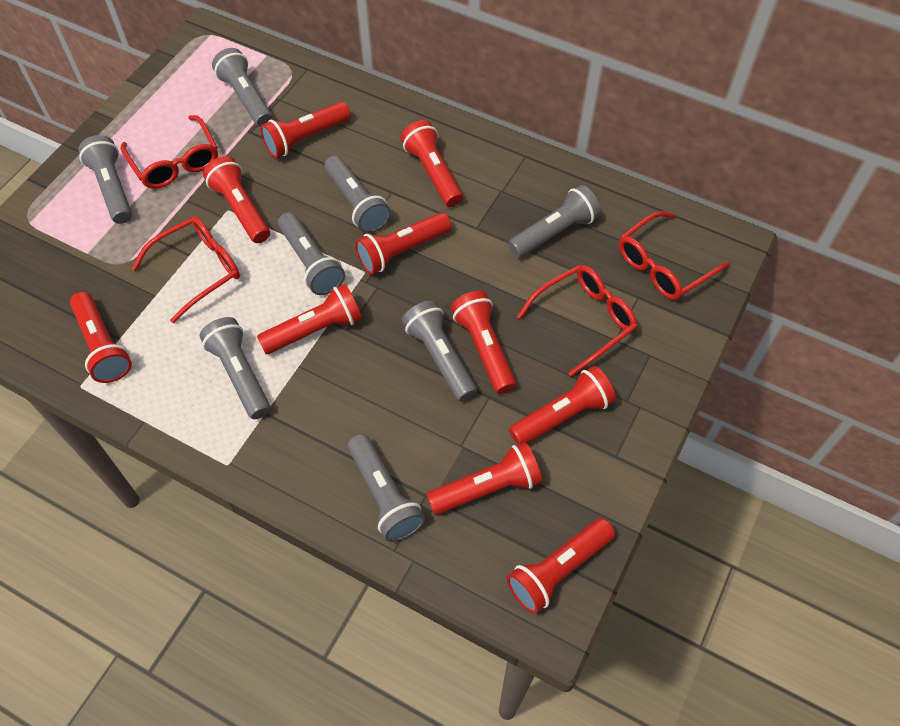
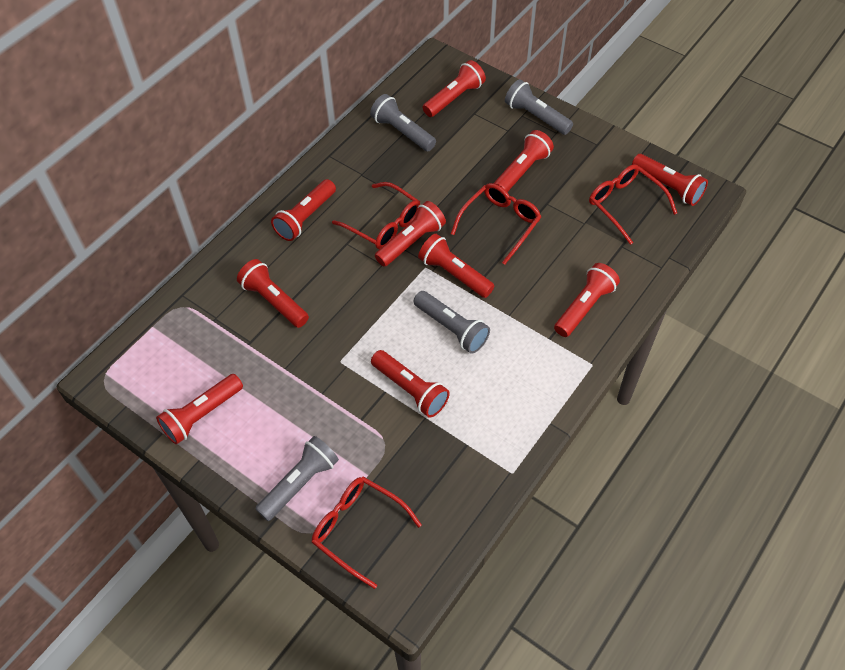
grey flashlight: 8 -> 4

